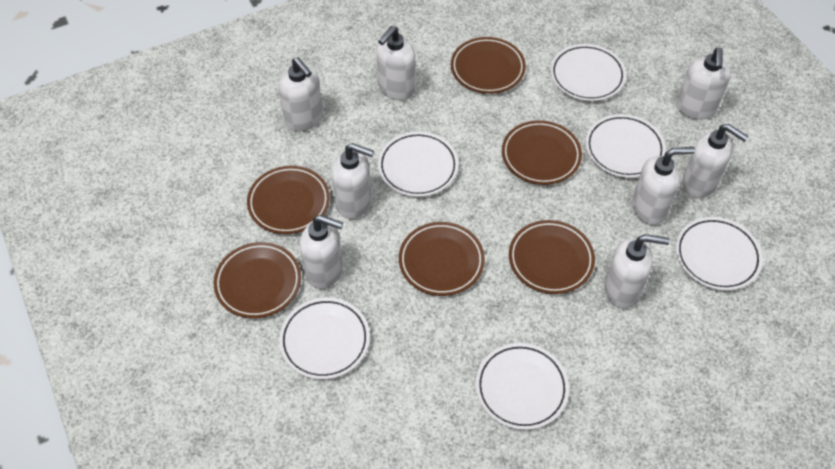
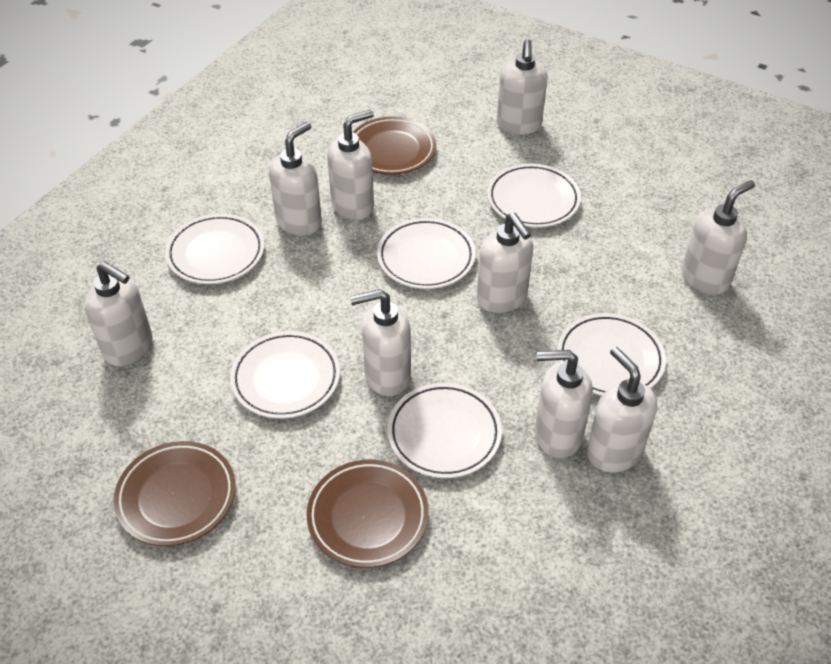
brown plate: 6 -> 3
white soap dispenser: 8 -> 9

